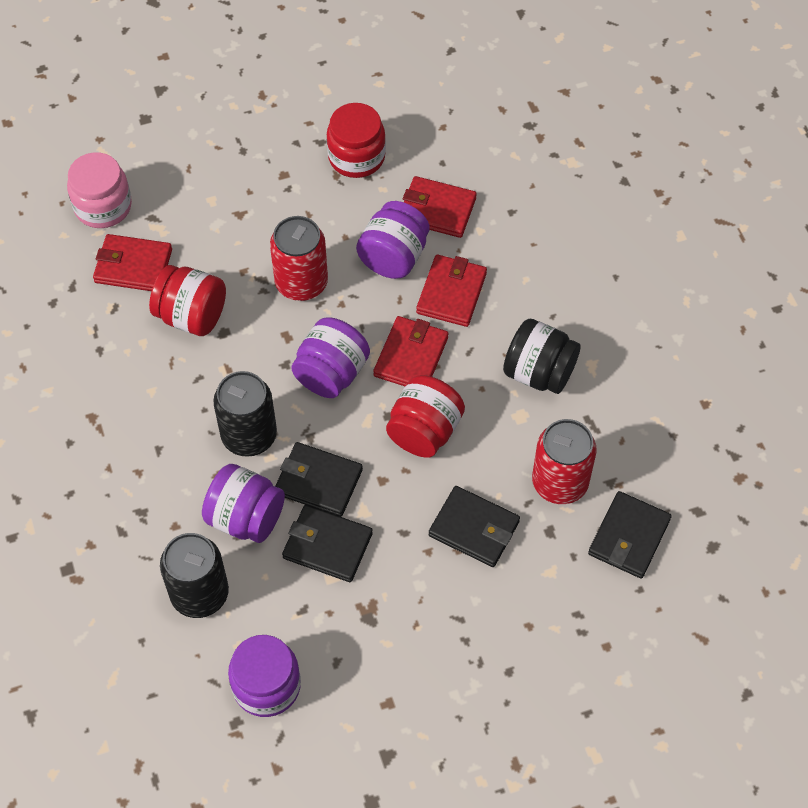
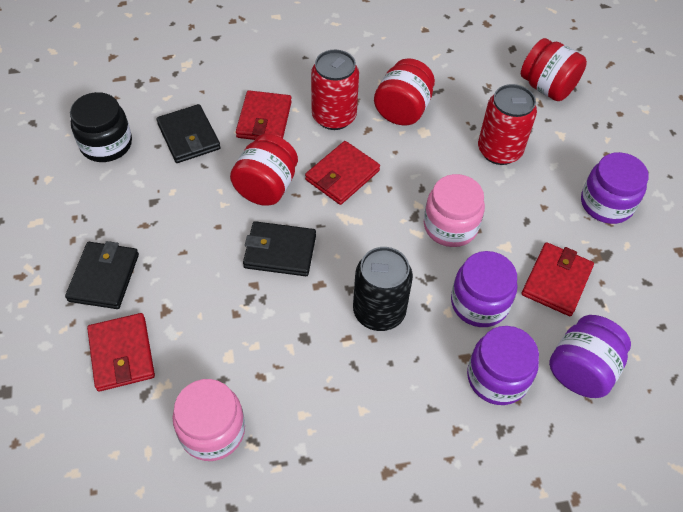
black can: 2 -> 1
black wallet: 4 -> 3
pink jar: 1 -> 2

